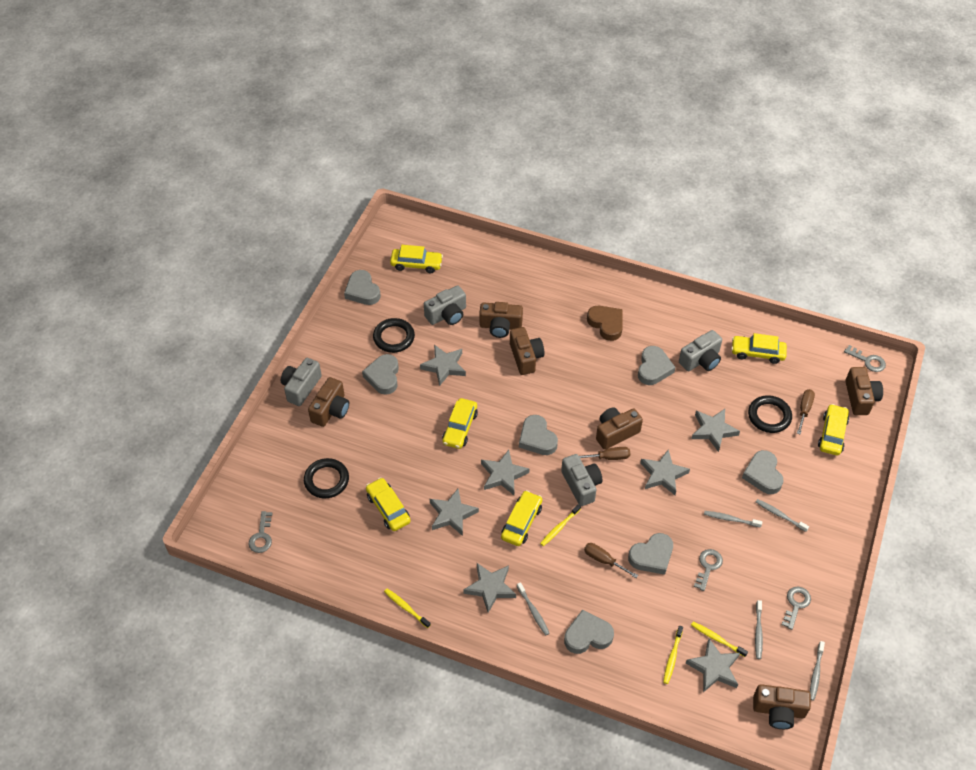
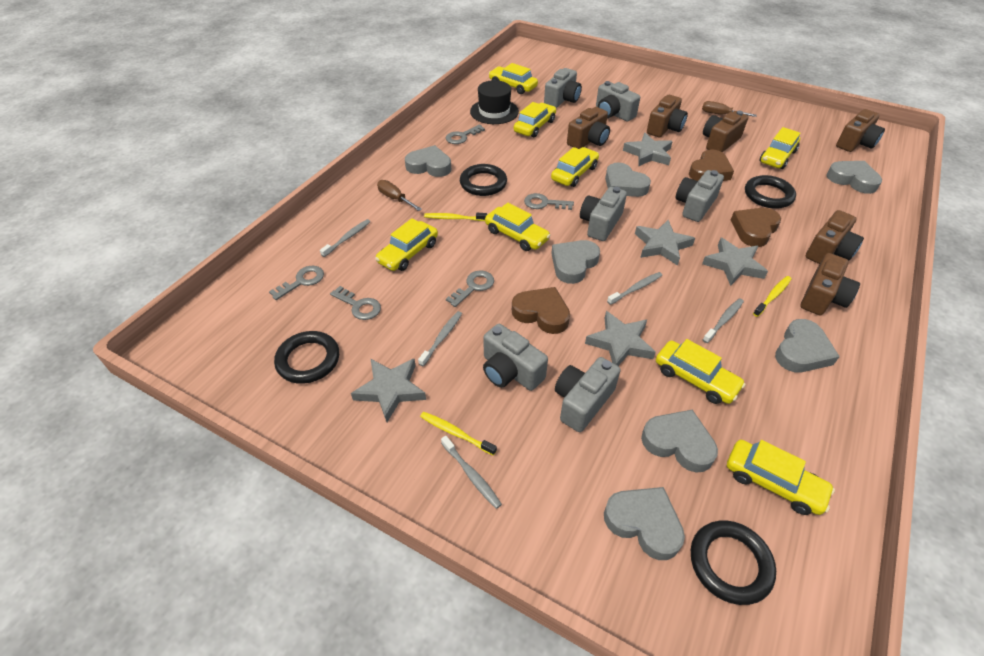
black hat: 0 -> 1
black ring: 3 -> 4
brown heart: 1 -> 3
brown screwdriver: 3 -> 2
grey camera: 4 -> 6
grey key: 4 -> 5
grey star: 7 -> 5
yellow car: 6 -> 8
yellow toothbrush: 4 -> 3

